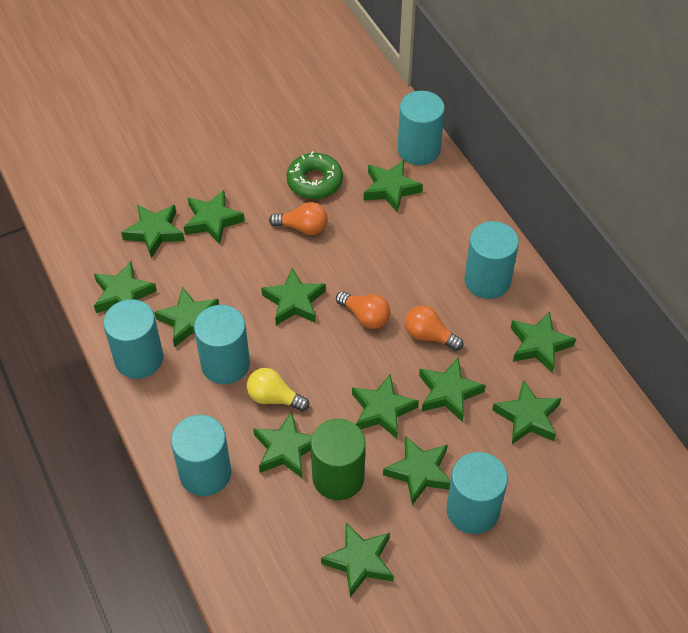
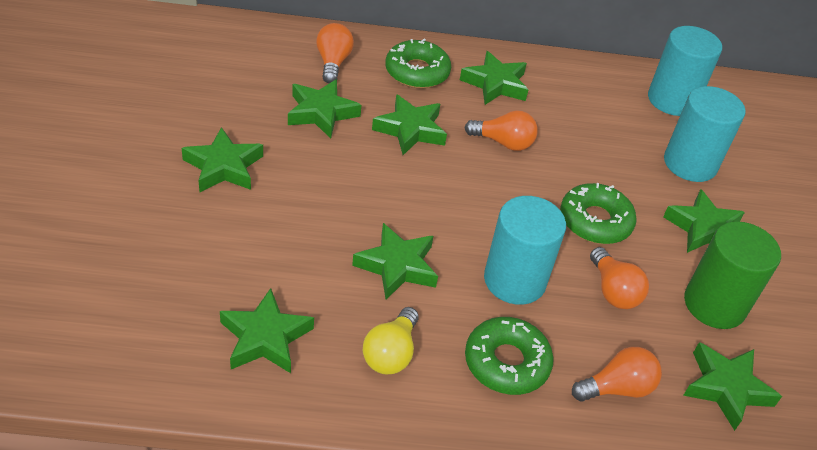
green donut: 1 -> 3
green star: 13 -> 8
orange light bulb: 3 -> 4
turquoise cylinder: 6 -> 3

